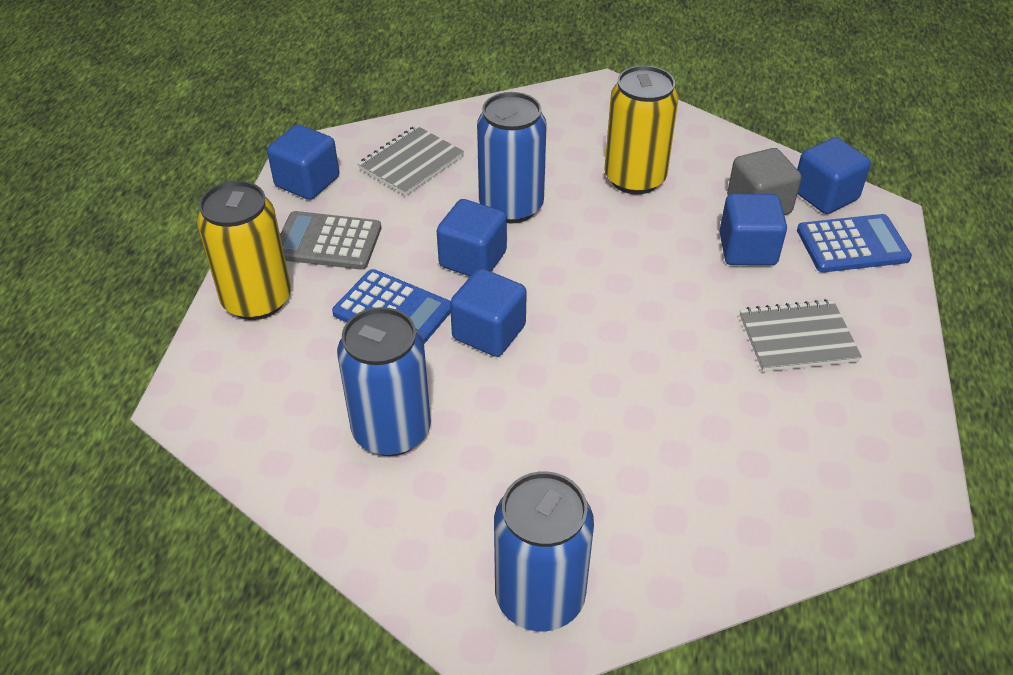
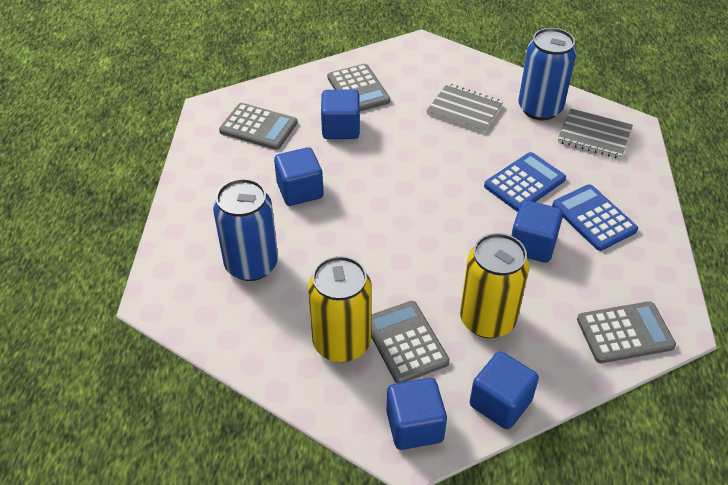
blue can: 3 -> 2
grey calculator: 1 -> 4
grey cube: 1 -> 0

